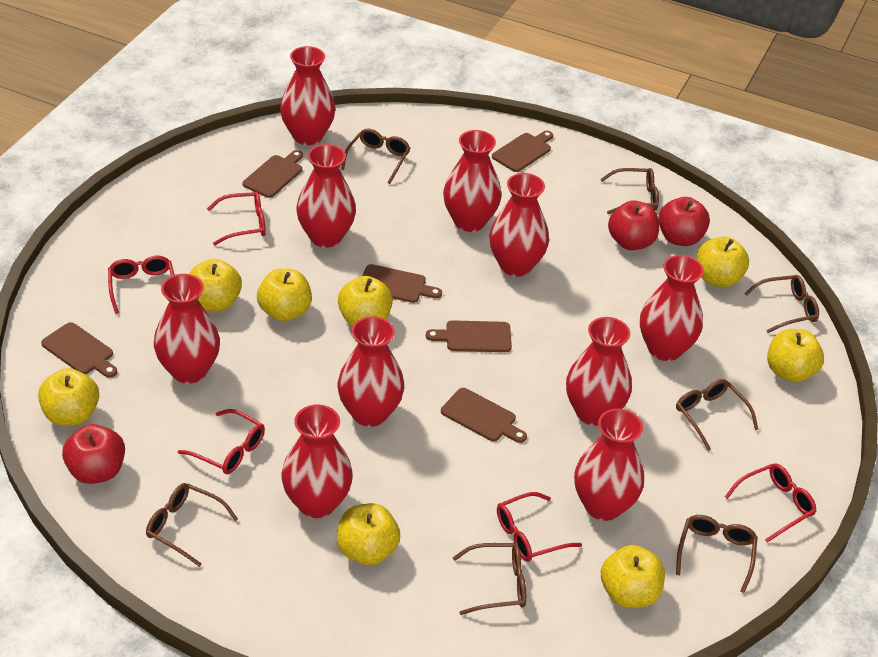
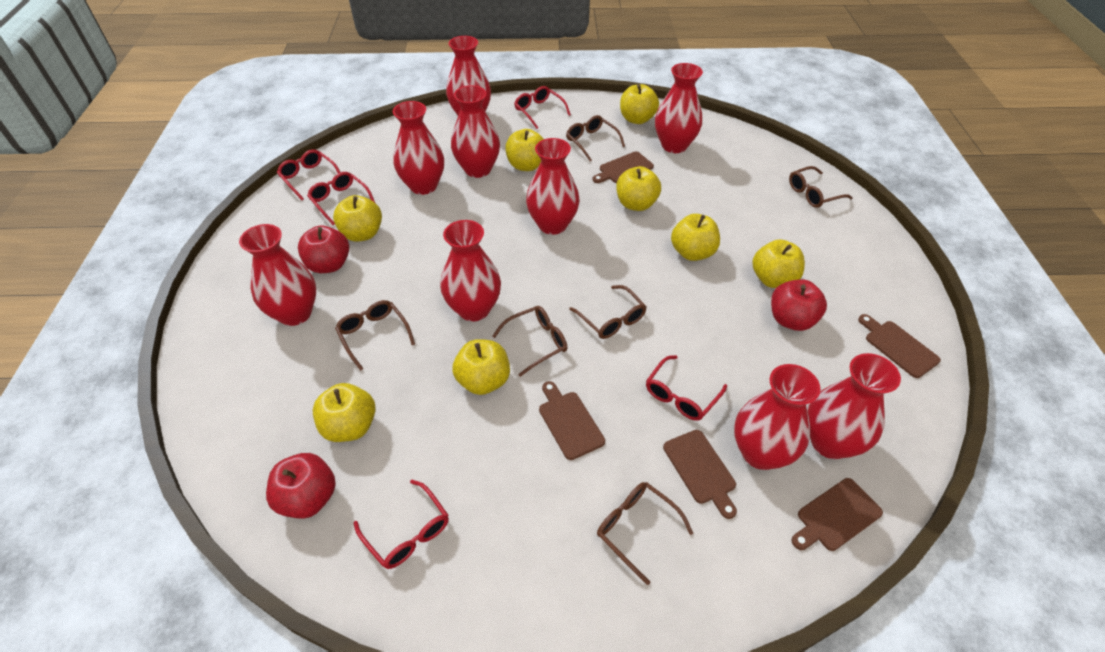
brown cutting board: 6 -> 5
brown glasses: 7 -> 6
red vase: 10 -> 9

